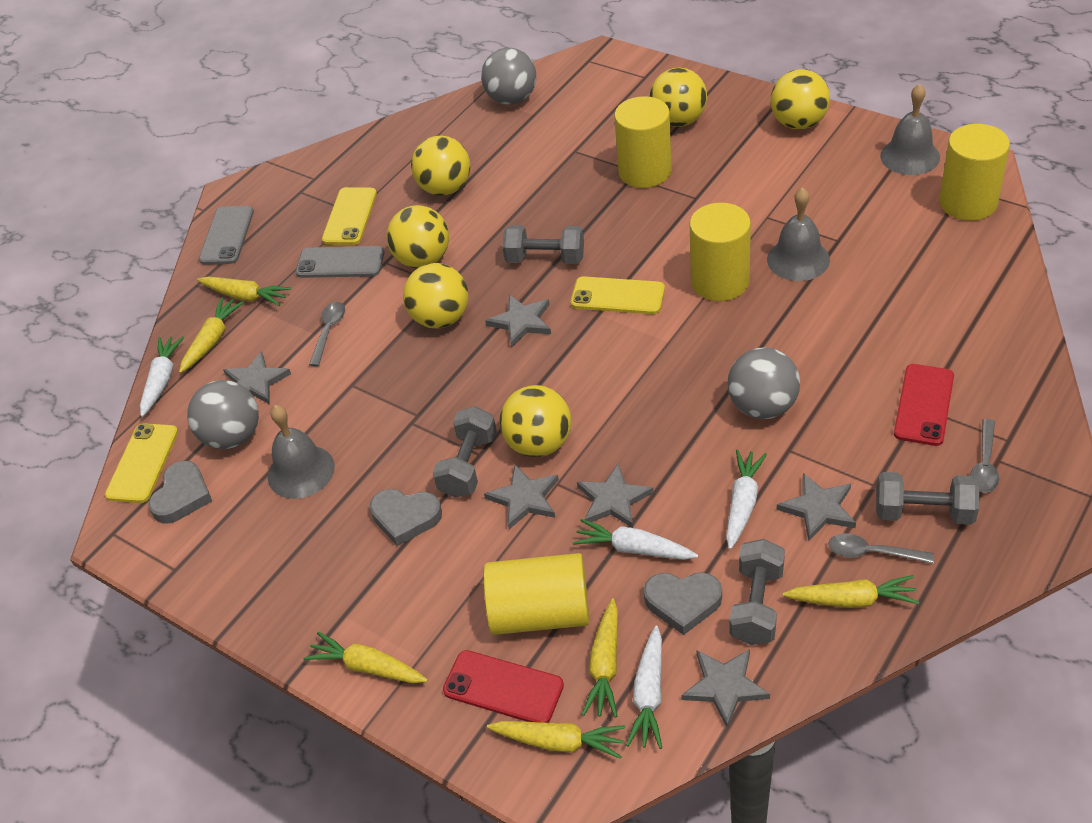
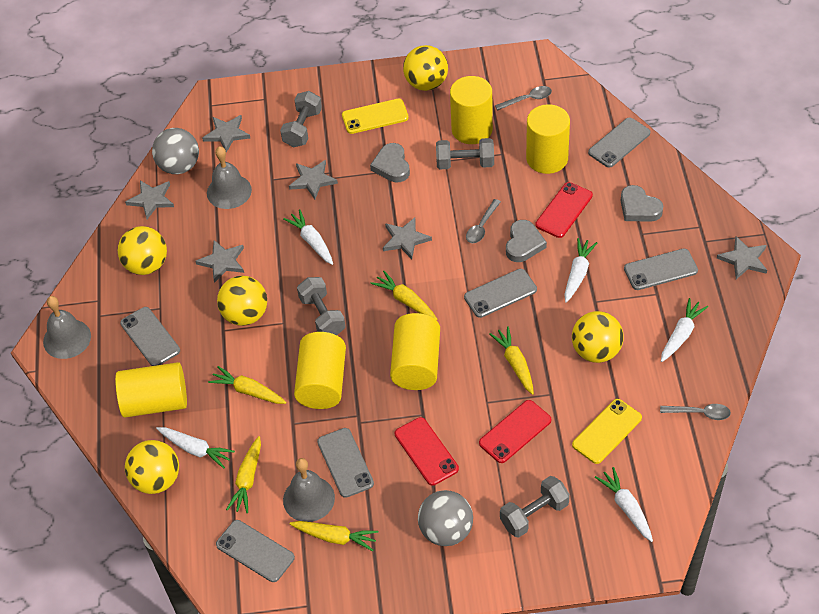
grey ball: 3 -> 2
grey phone: 2 -> 6
red phone: 2 -> 3
white carrot: 4 -> 5
yellow ball: 6 -> 5
yellow carrot: 6 -> 5
yellow cylinder: 4 -> 5
yellow phone: 3 -> 2

